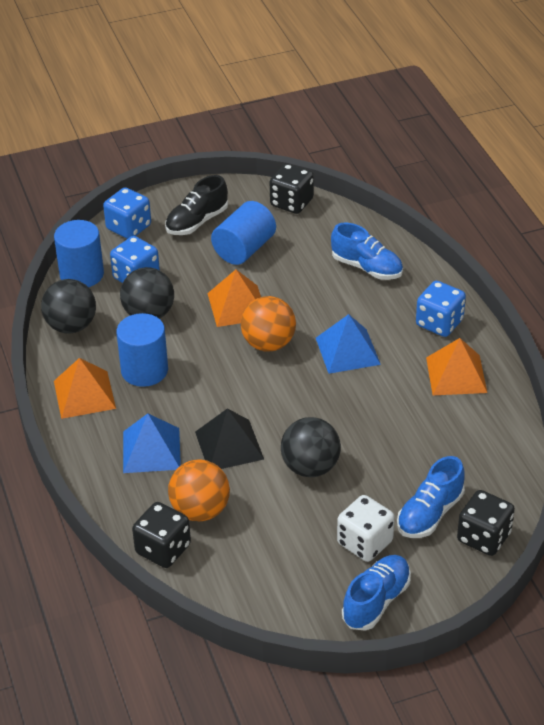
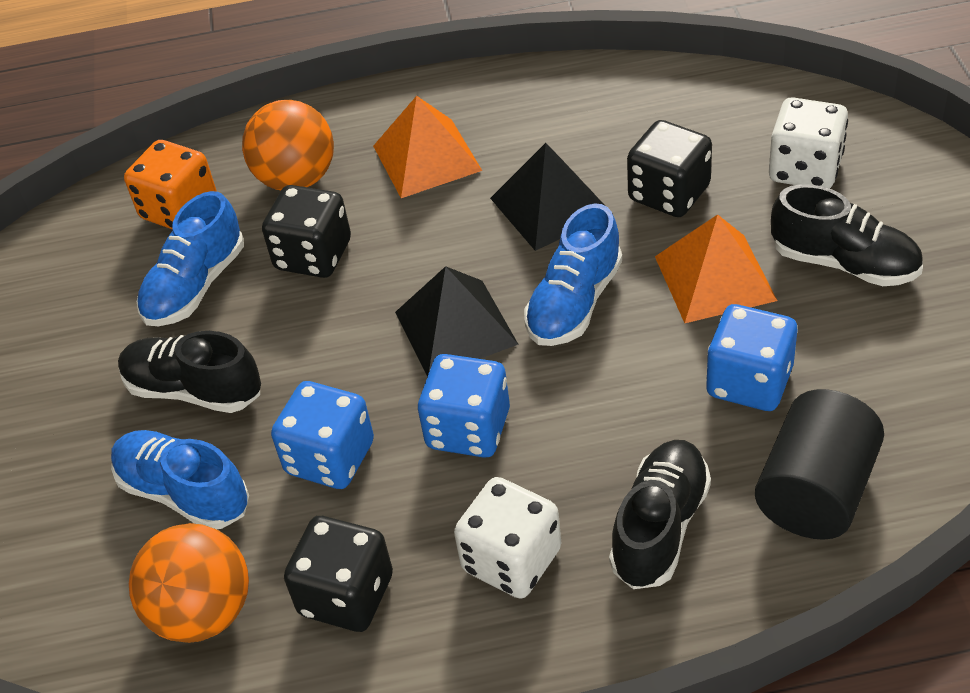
black ball: 3 -> 0
black cylinder: 0 -> 1
black pyramid: 1 -> 2
black shoe: 1 -> 3
blue cylinder: 3 -> 0
blue pyramid: 2 -> 0
orange dice: 0 -> 1
orange pyramid: 3 -> 2
white dice: 1 -> 2

